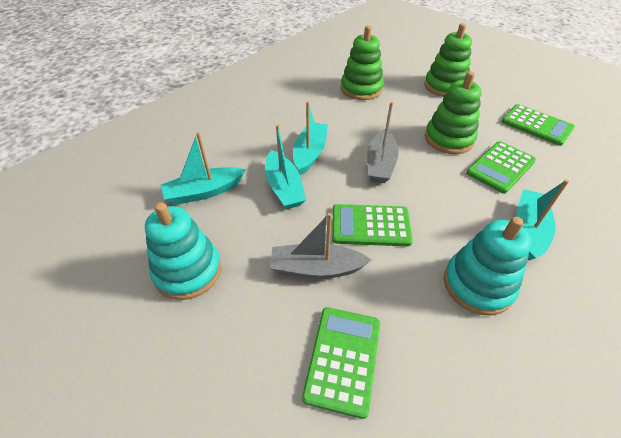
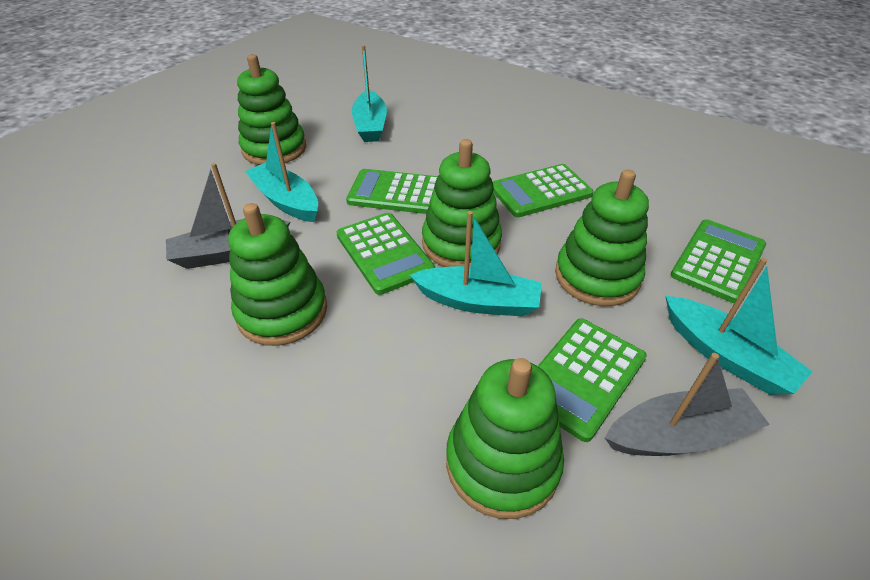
green calculator: 4 -> 5
green stacking toy: 3 -> 5
turquoise stacking toy: 2 -> 0

